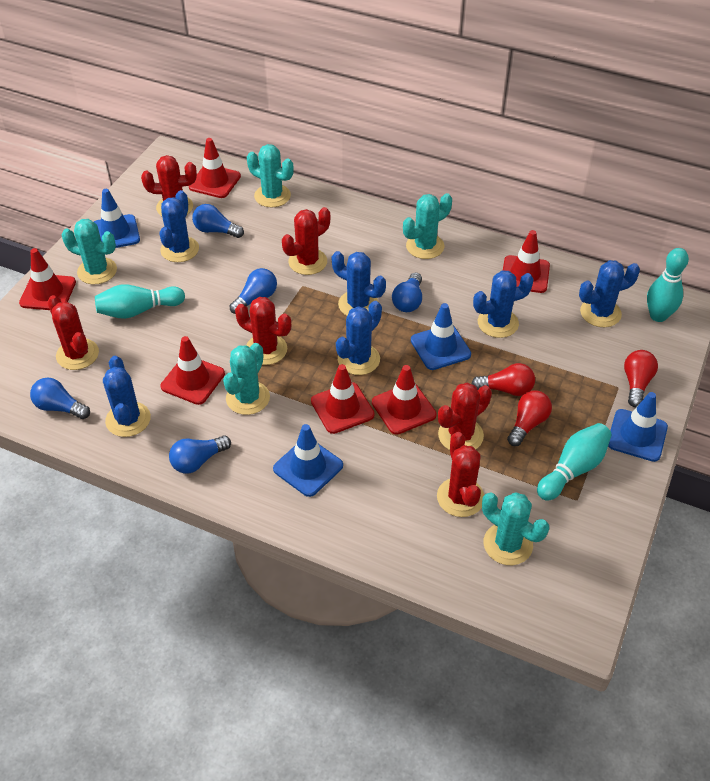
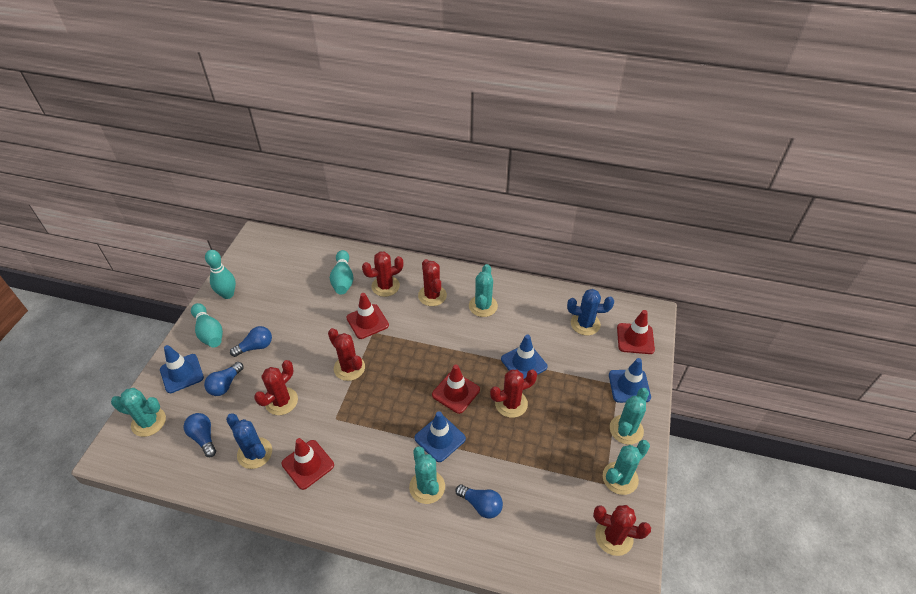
blue cactus: 6 -> 2
blue light bulb: 5 -> 4
red light bulb: 3 -> 0
red traffic cone: 6 -> 4

